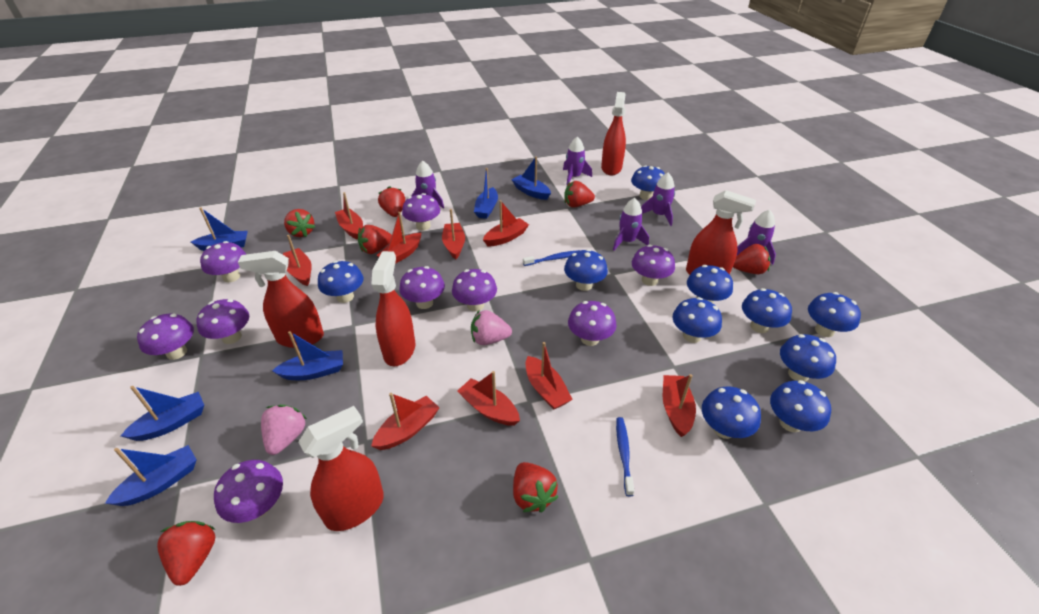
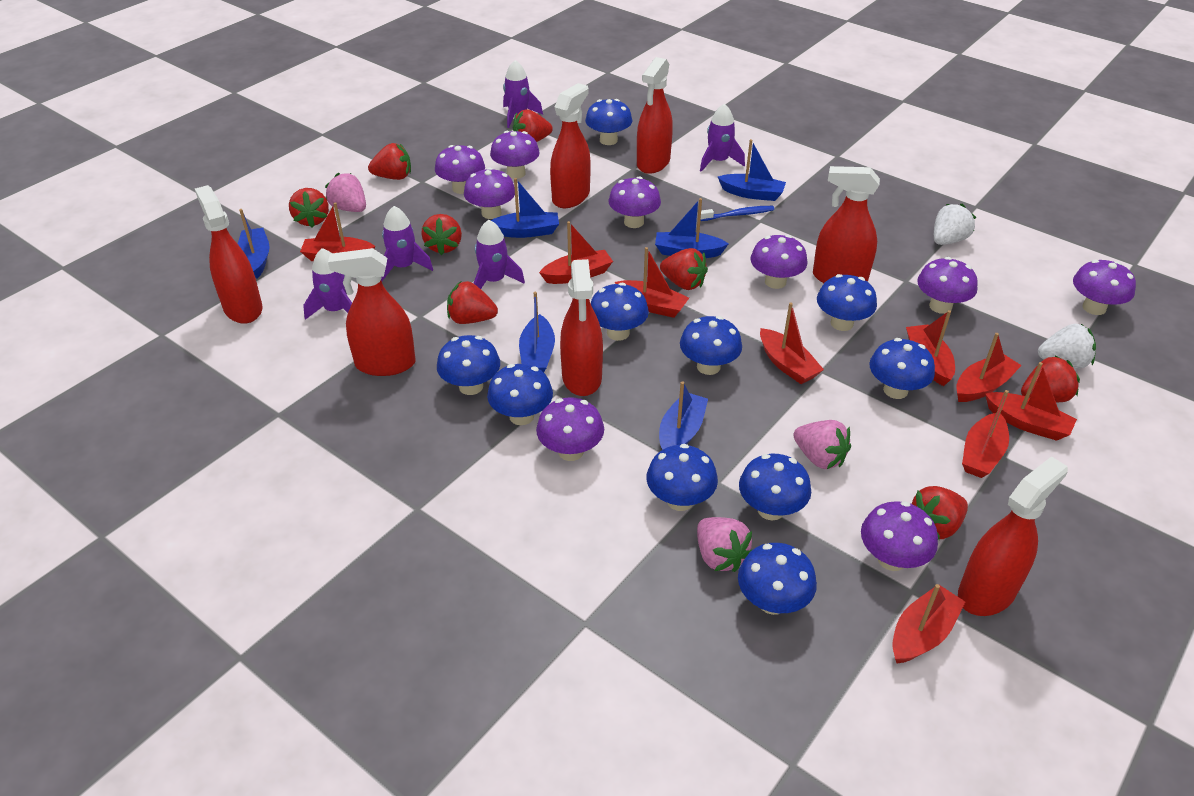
blue toothbrush: 2 -> 1
pink strawberry: 2 -> 3
red spray bottle: 5 -> 7
red strawberry: 7 -> 8
white strawberry: 0 -> 2

